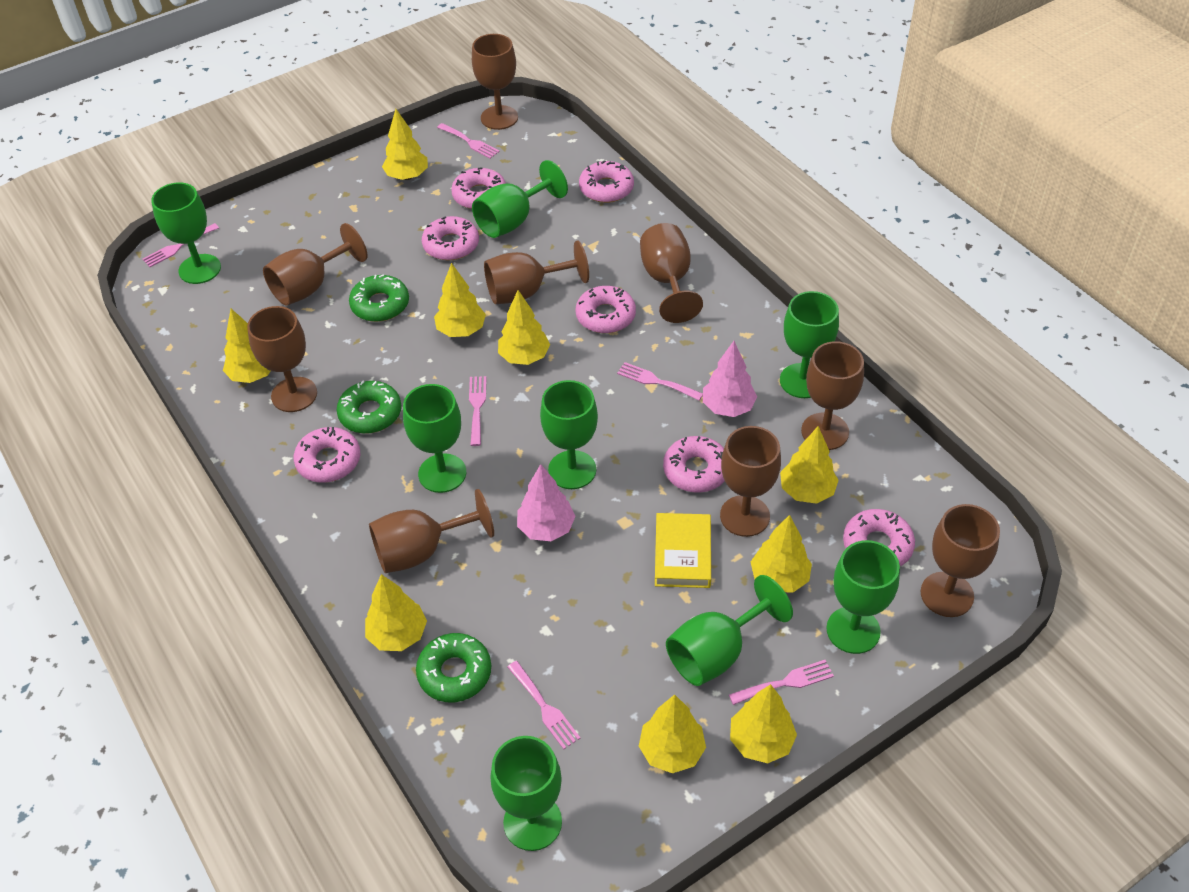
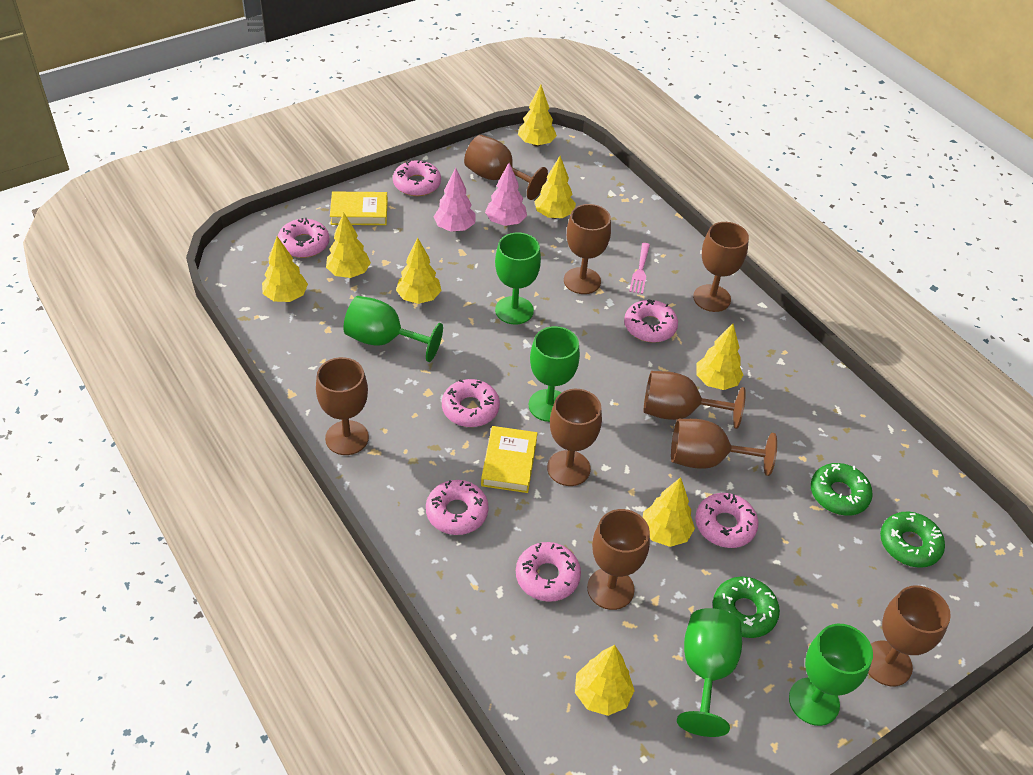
green goblet: 8 -> 5
pink fork: 6 -> 1
yellow book: 1 -> 2
yellow tree: 9 -> 8

